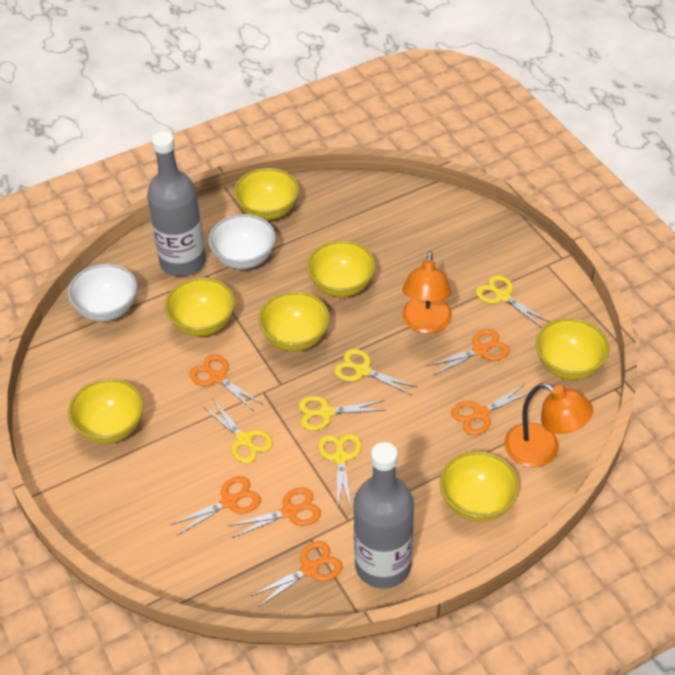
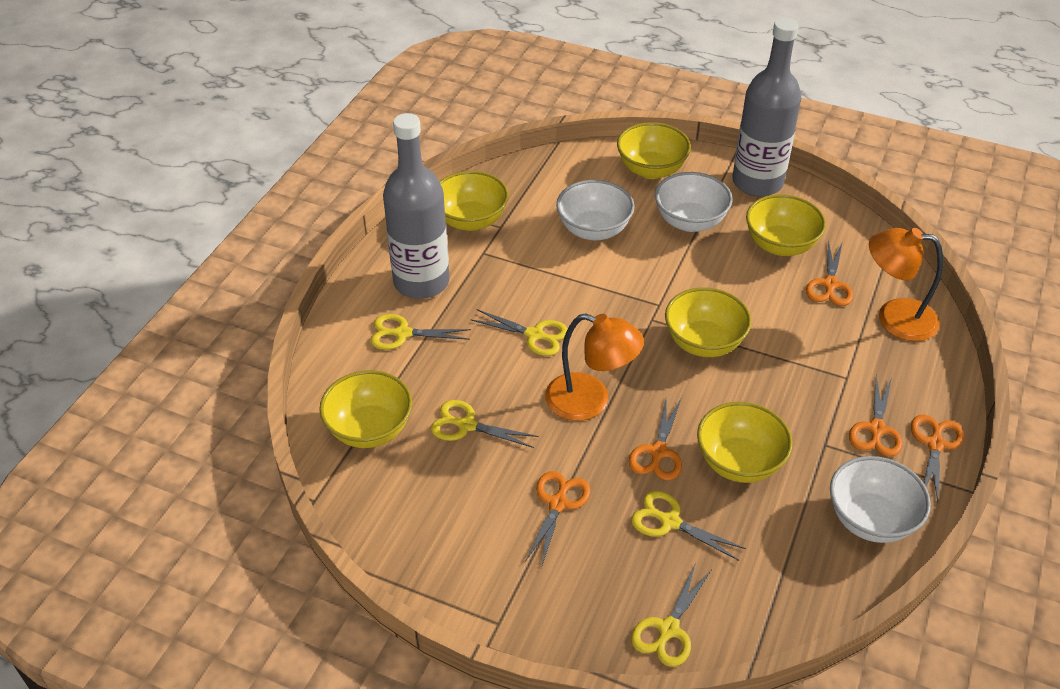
orange scissors: 6 -> 5
white bowl: 2 -> 3
yellow bowl: 7 -> 6

